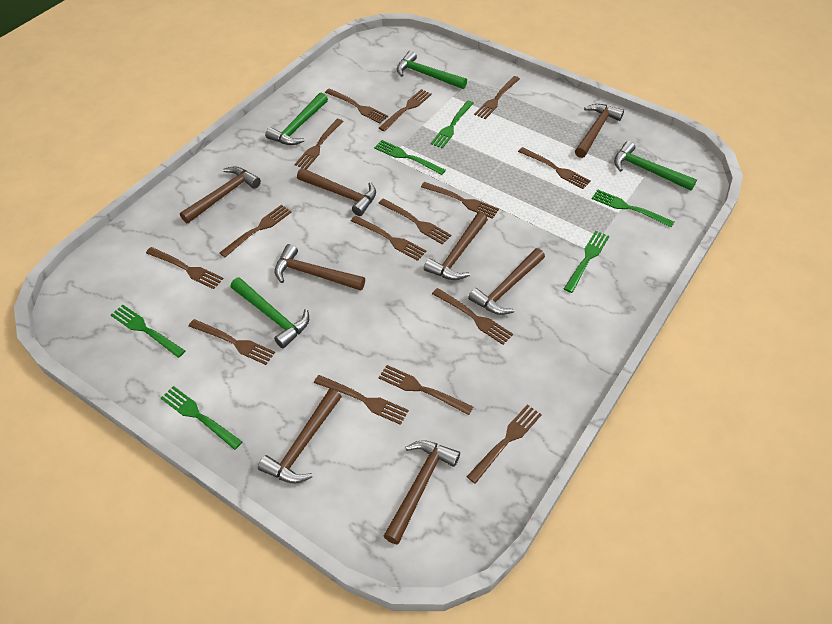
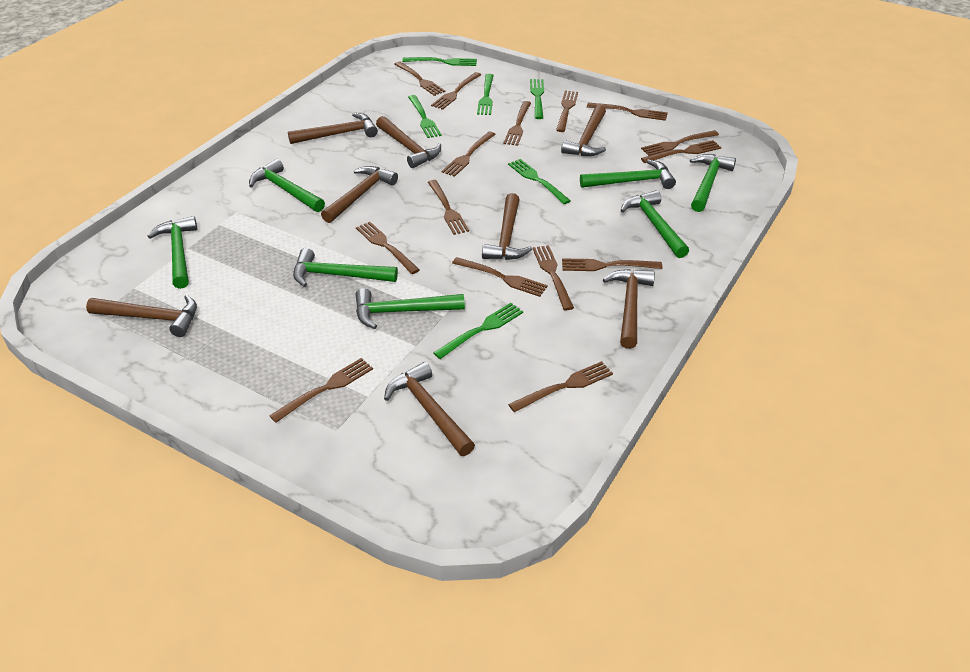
green hammer: 4 -> 7

